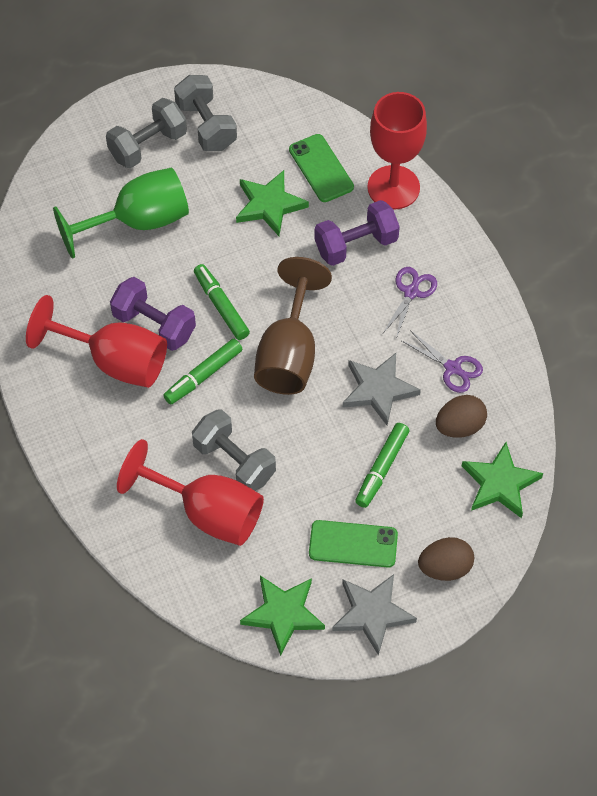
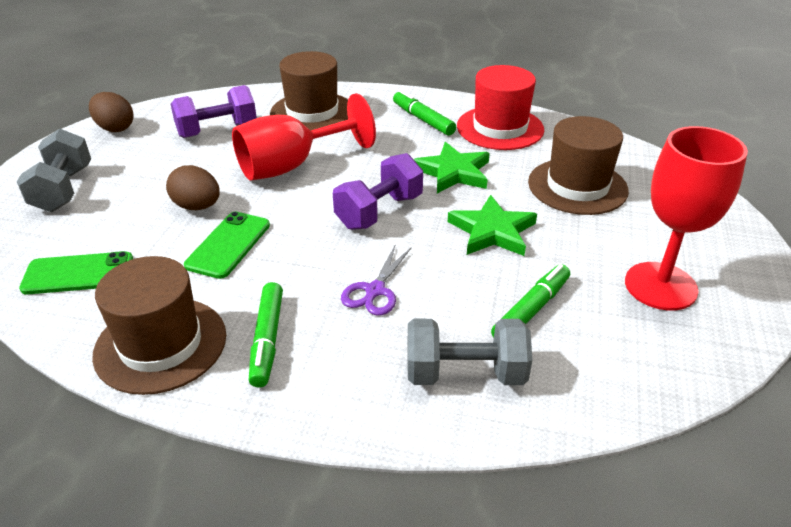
brown goblet: 1 -> 0
brown hat: 0 -> 3
green goblet: 1 -> 0
green star: 3 -> 2
grey dumbbell: 3 -> 2
grey star: 2 -> 0
purple scissors: 2 -> 1
red goblet: 3 -> 2
red hat: 0 -> 1

